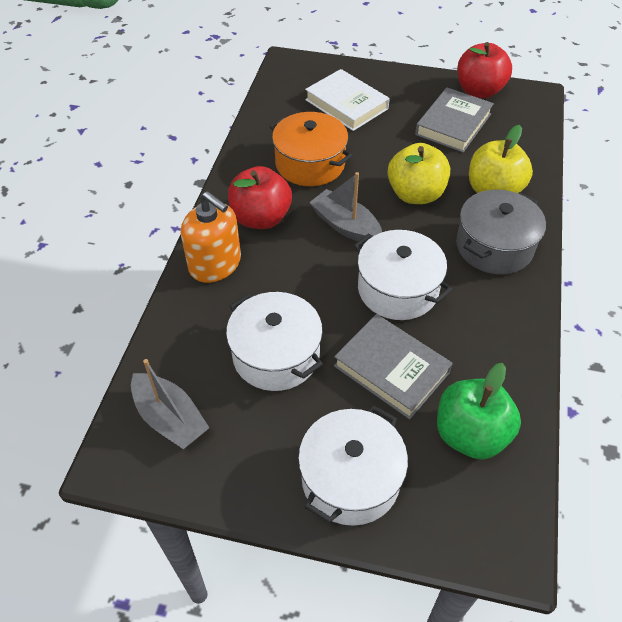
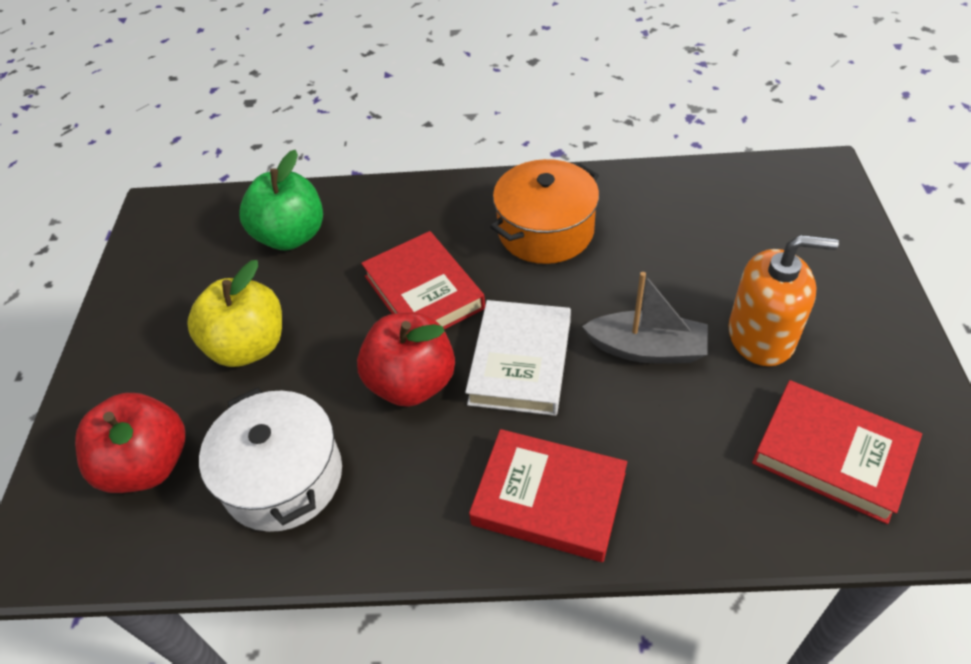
grey boat: 2 -> 1
grey book: 2 -> 0
grey pot: 1 -> 0
red book: 0 -> 3
white pot: 3 -> 1
yellow apple: 2 -> 1

